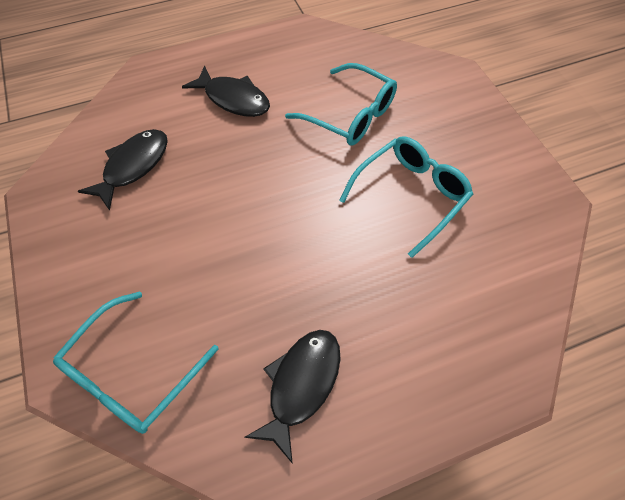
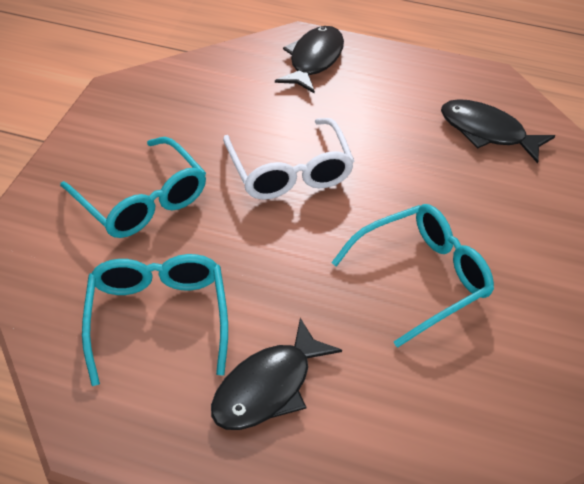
white glasses: 0 -> 1

